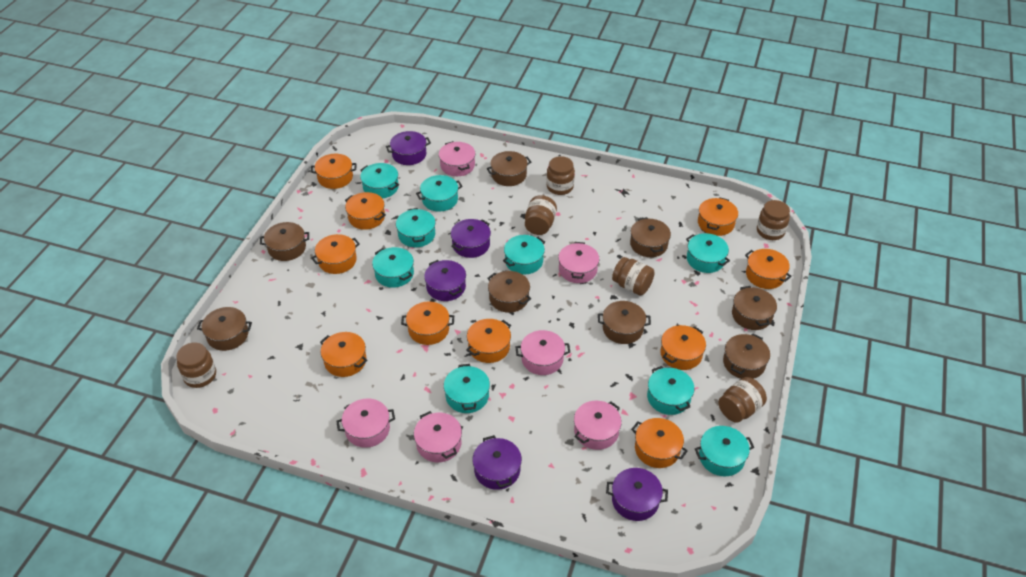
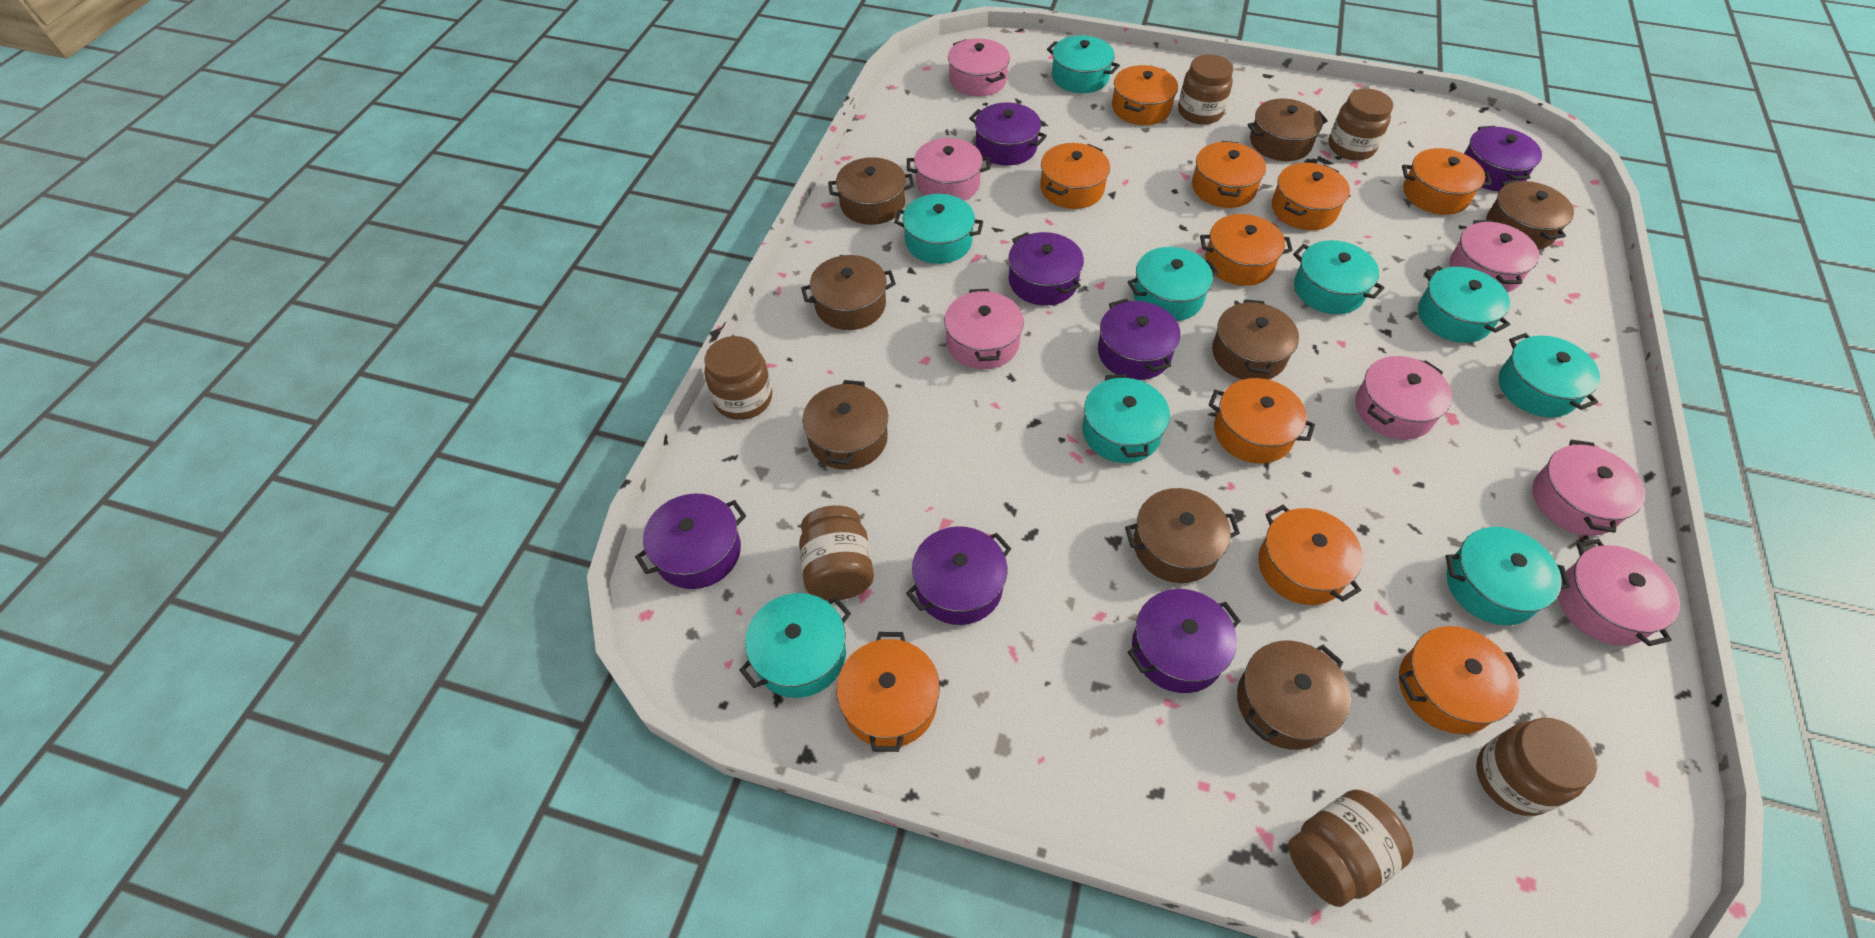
pink pot: 6 -> 7
purple pot: 5 -> 7

